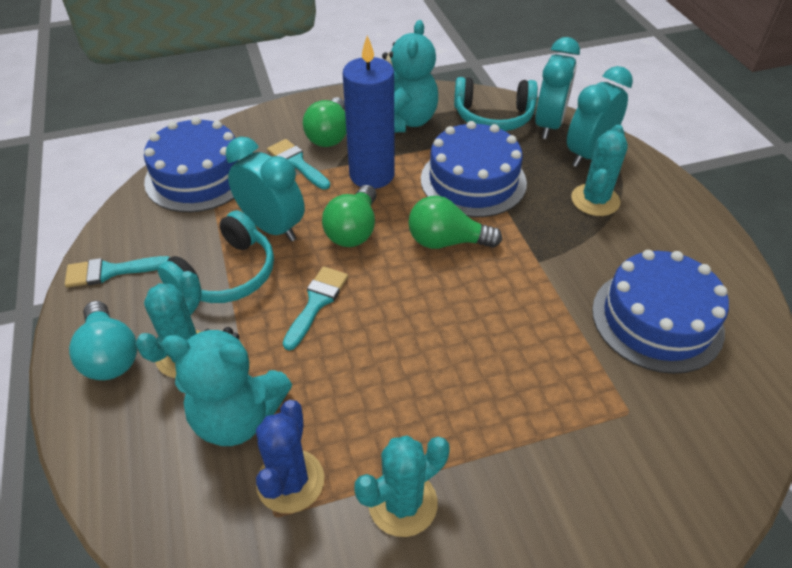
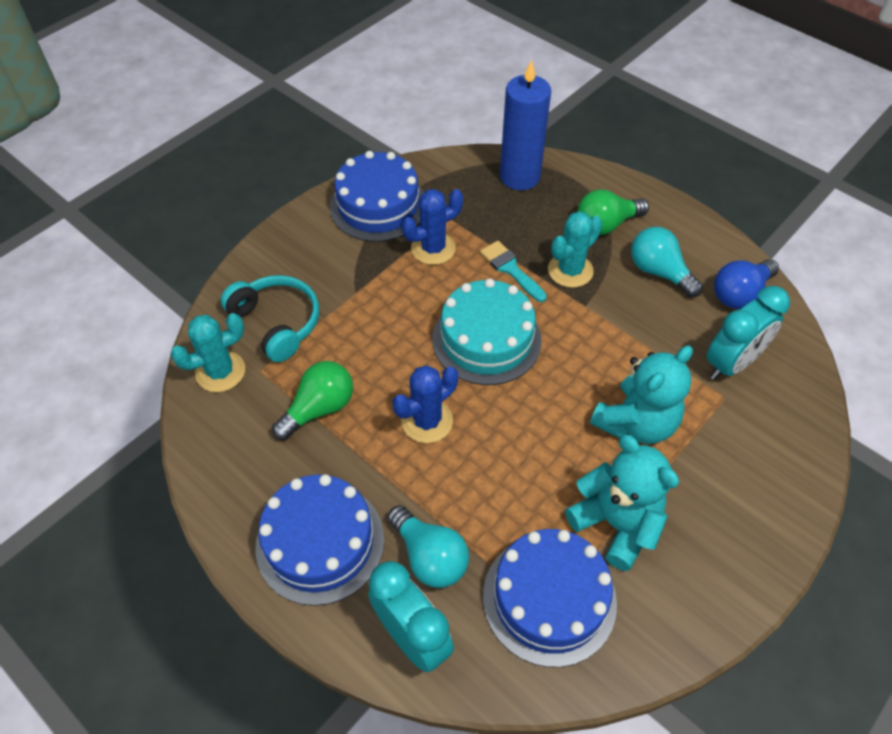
blue cactus: 1 -> 2
blue light bulb: 0 -> 1
green light bulb: 3 -> 2
turquoise brush: 3 -> 1
turquoise cactus: 3 -> 2
turquoise cake: 0 -> 1
turquoise clock: 3 -> 2
turquoise headphones: 2 -> 1
turquoise light bulb: 1 -> 2

